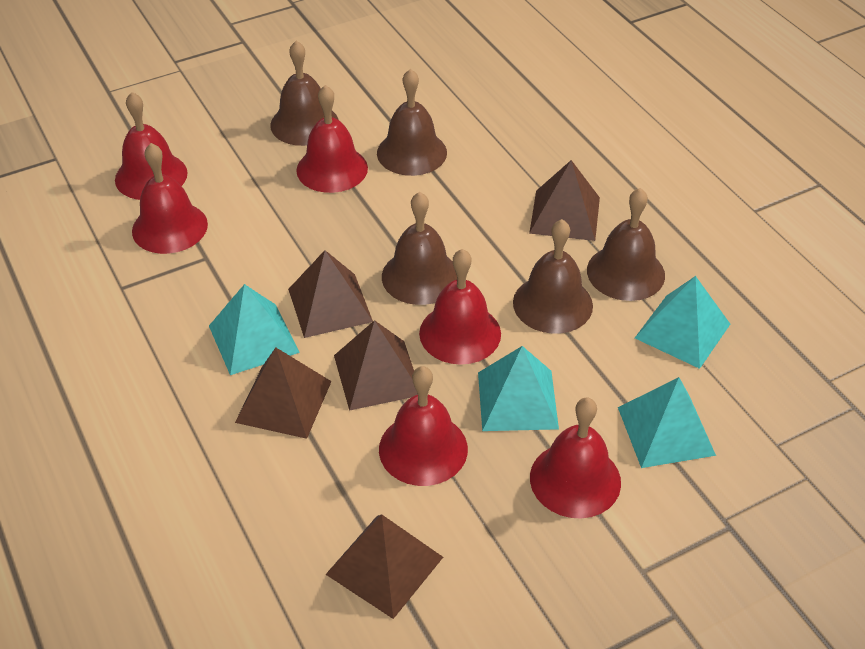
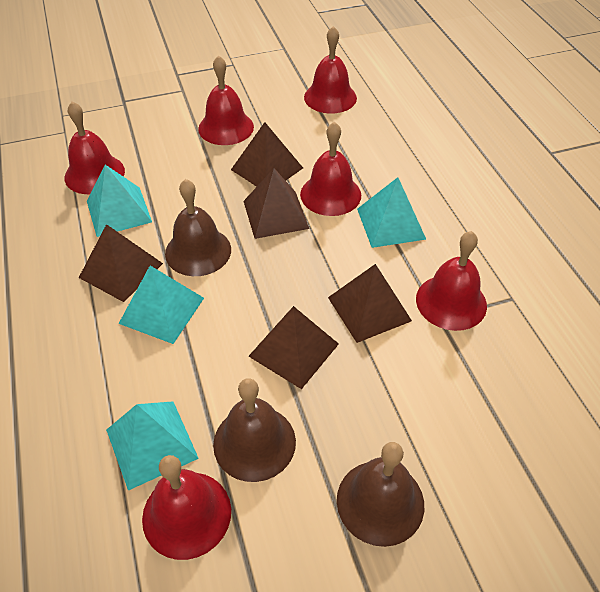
brown bell: 5 -> 3

